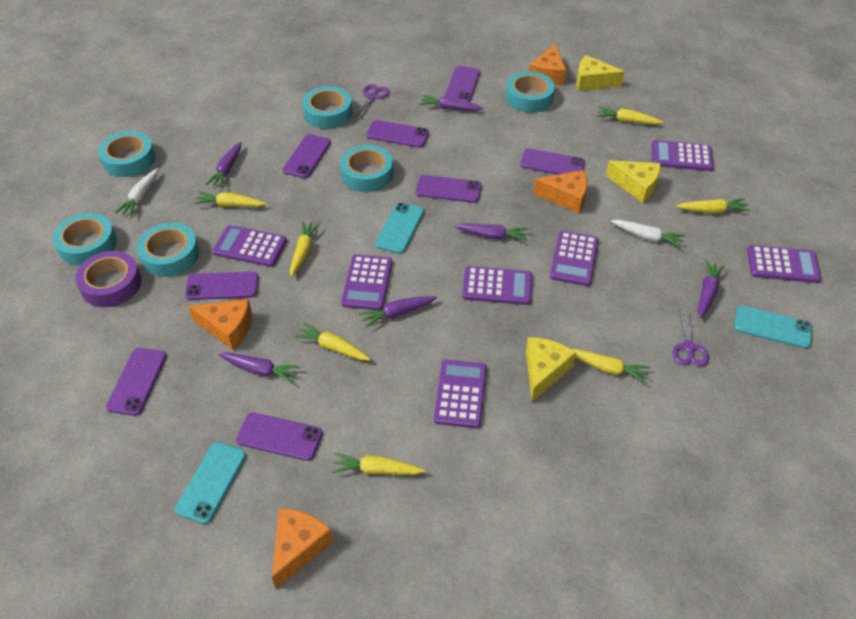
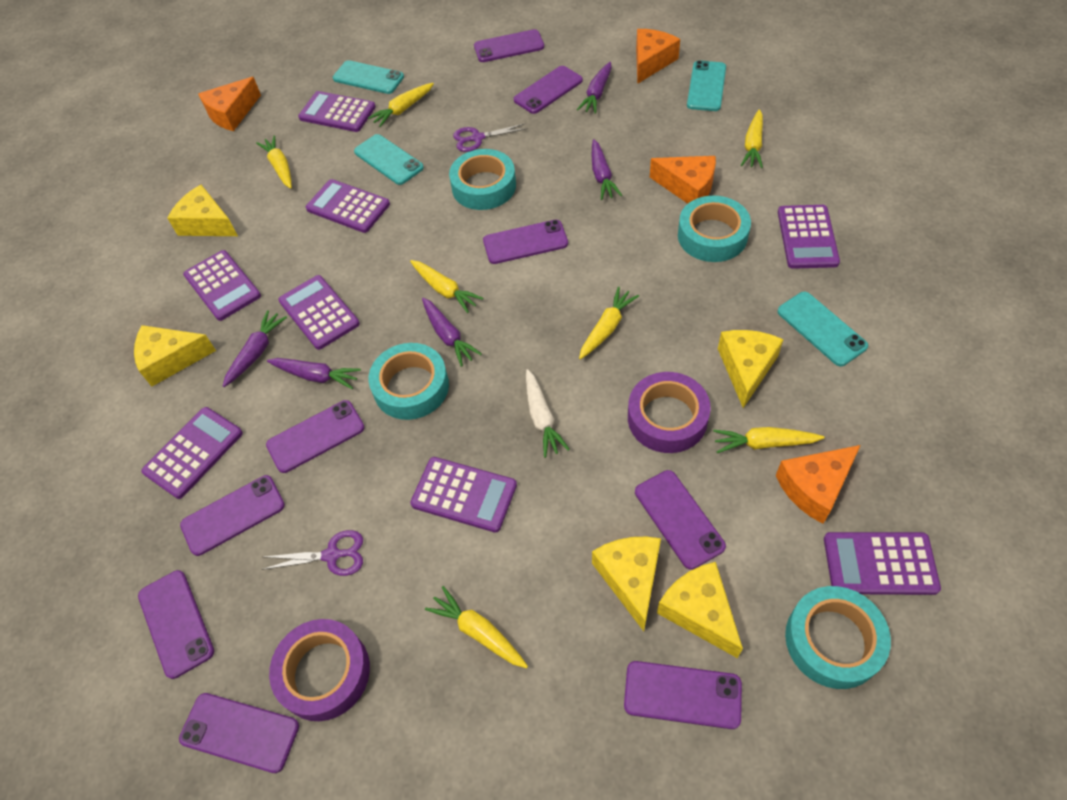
purple calculator: 7 -> 8
purple carrot: 6 -> 5
purple phone: 8 -> 9
purple tape: 1 -> 2
turquoise phone: 3 -> 4
turquoise tape: 6 -> 4
white carrot: 2 -> 1
yellow cheese: 3 -> 5

